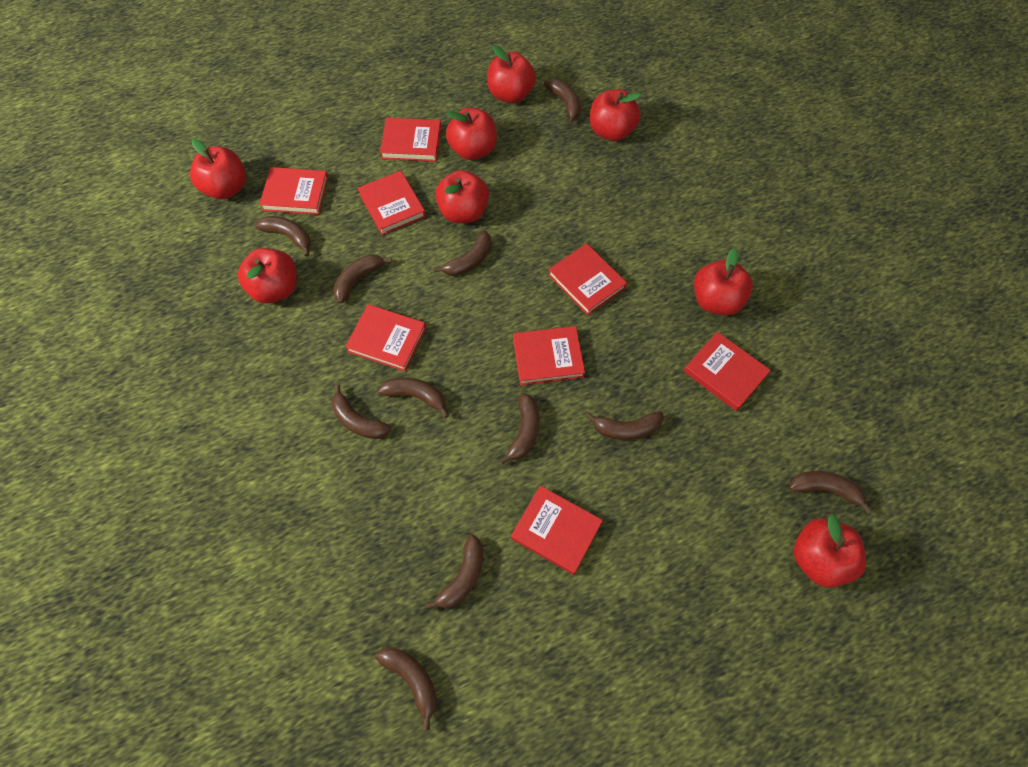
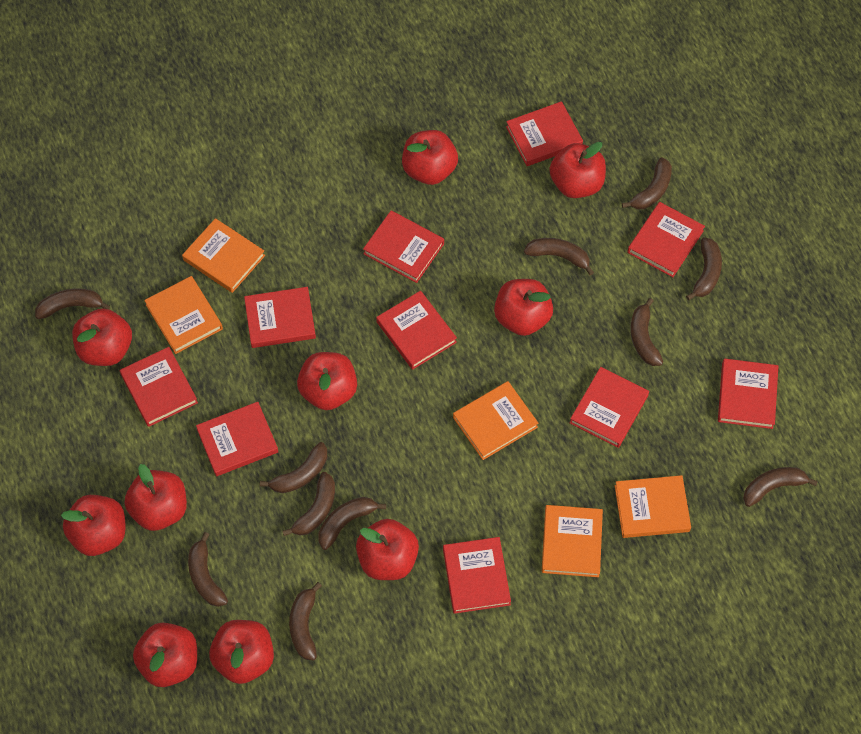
orange book: 0 -> 5
red apple: 8 -> 10
red book: 8 -> 10

